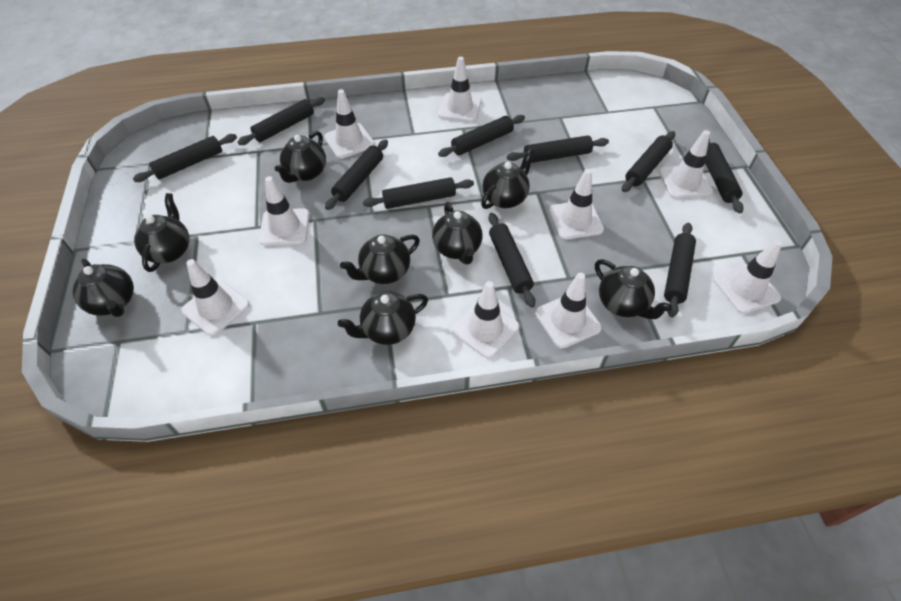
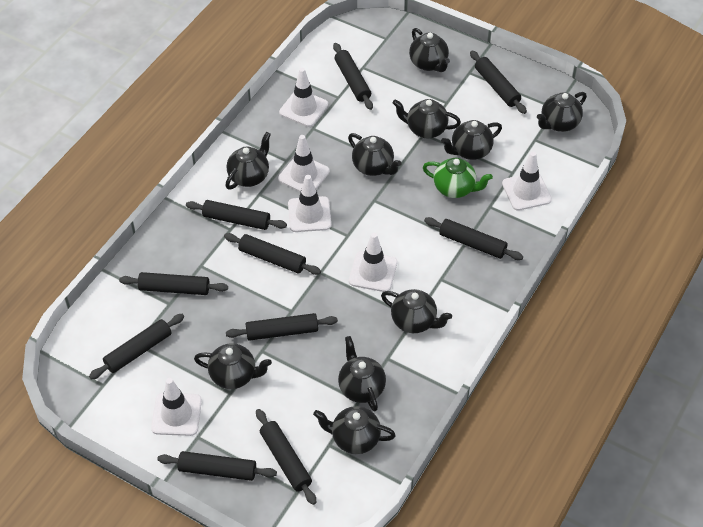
black teapot: 8 -> 10
green teapot: 0 -> 1
white traffic cone: 9 -> 6

